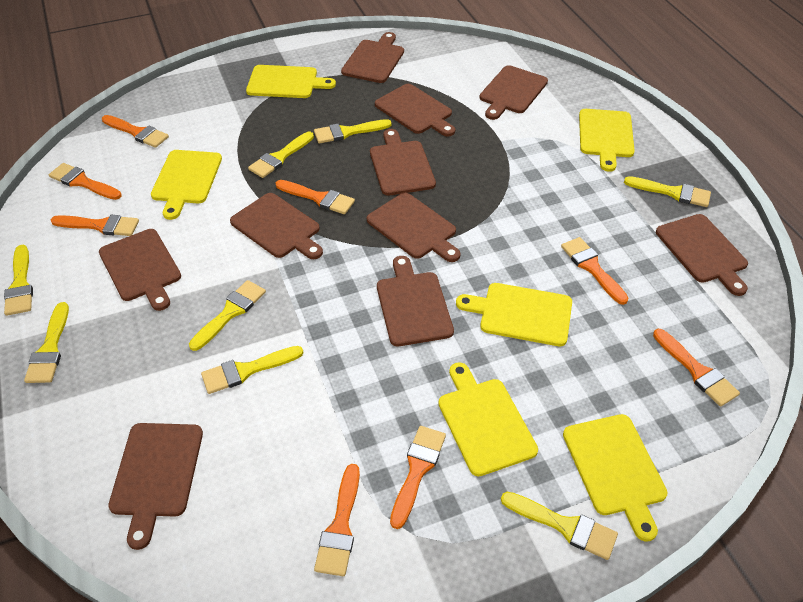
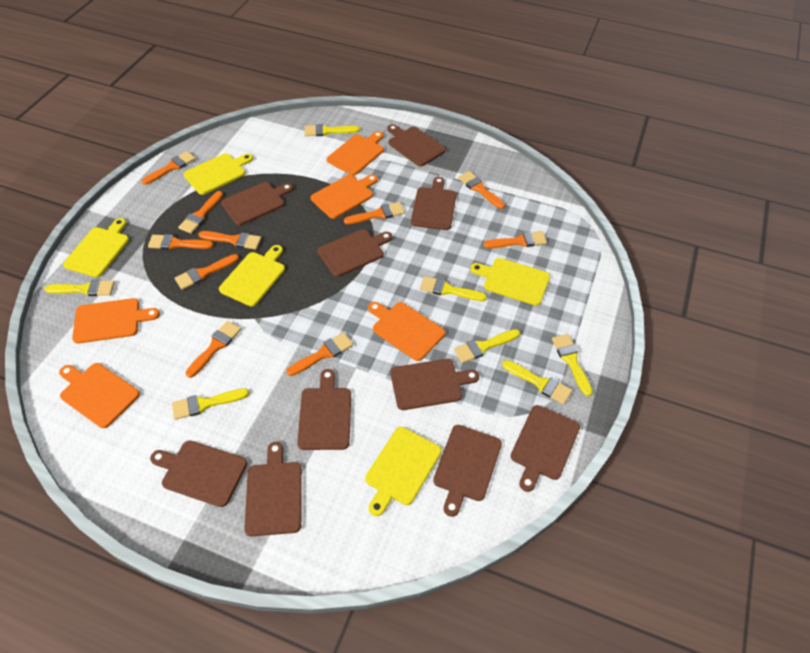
orange brush: 8 -> 10
orange cutting board: 0 -> 5
yellow brush: 8 -> 7
yellow cutting board: 6 -> 5

